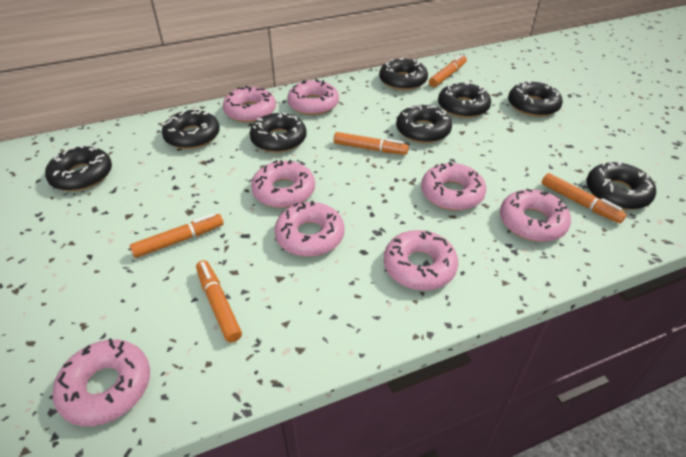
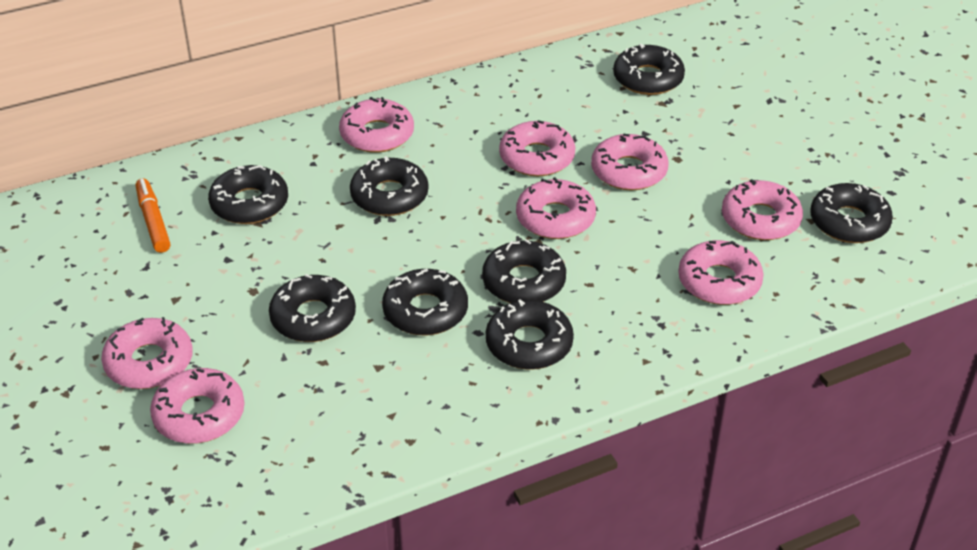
orange marker: 5 -> 1

